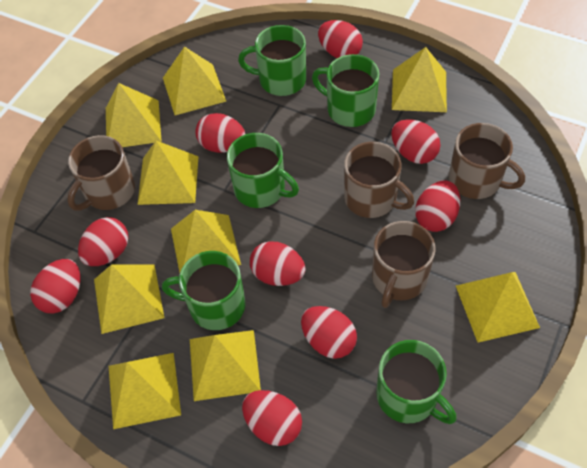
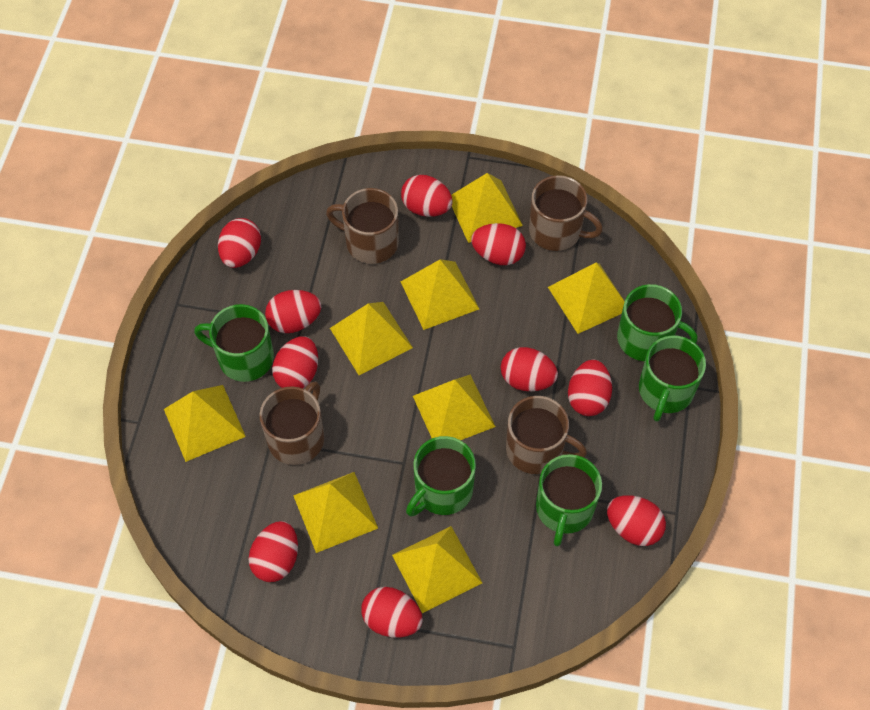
red egg: 9 -> 10
yellow pyramid: 9 -> 8

